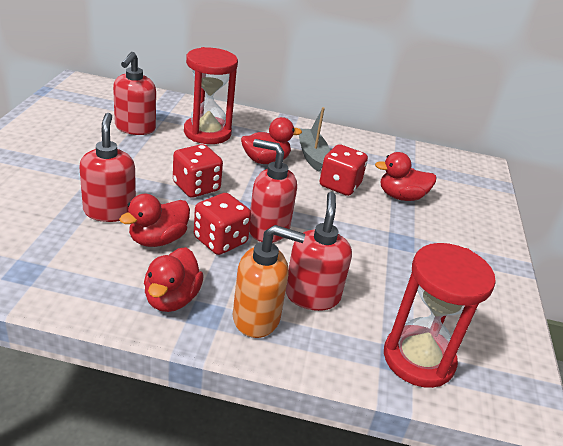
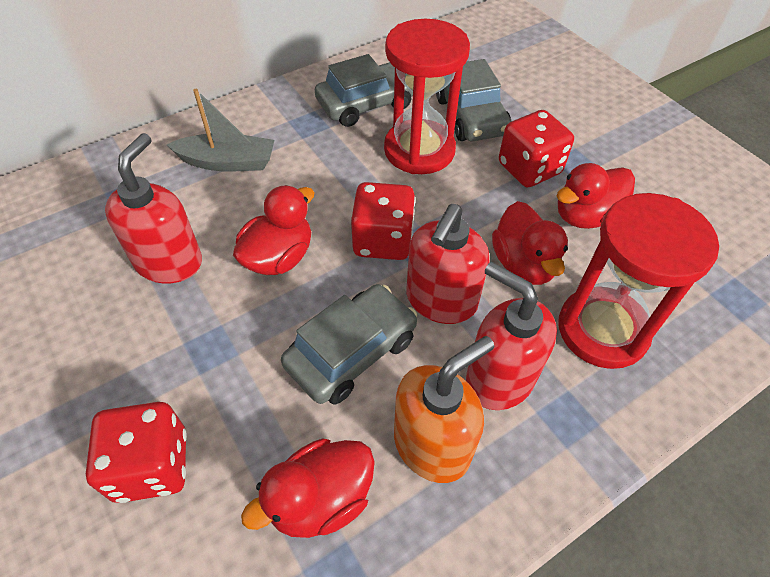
grey car: 0 -> 3
red soap dispenser: 4 -> 3

